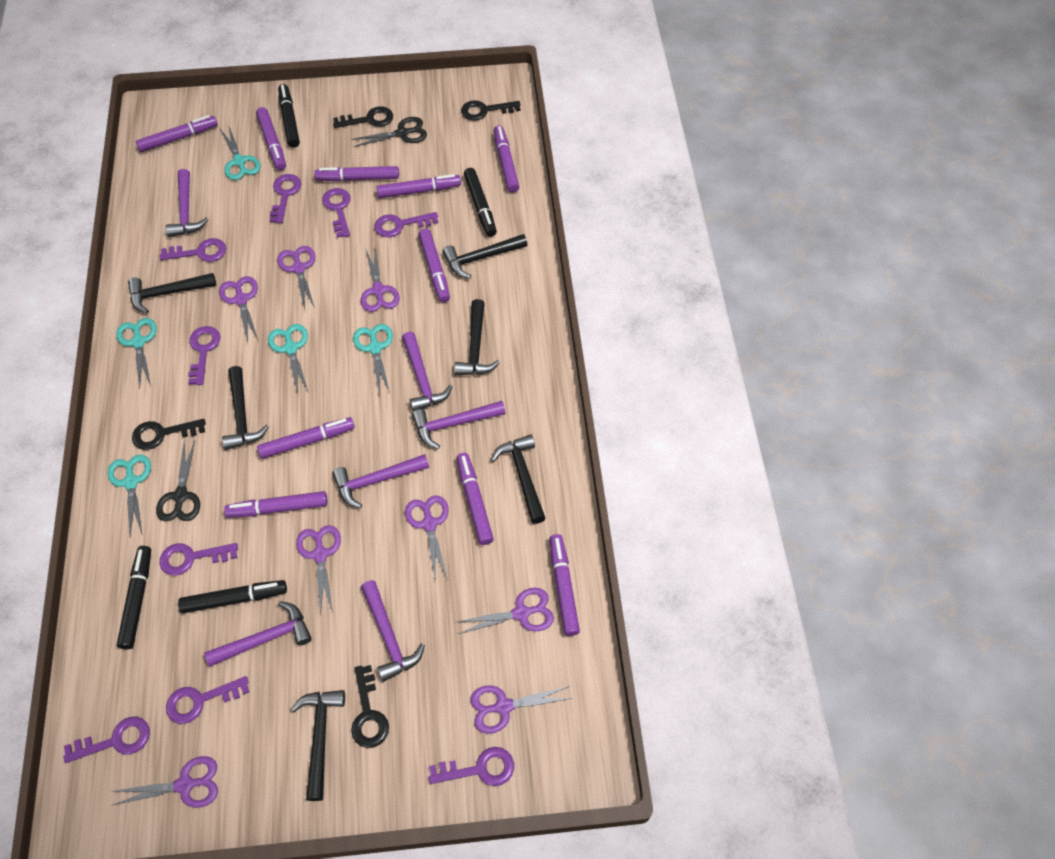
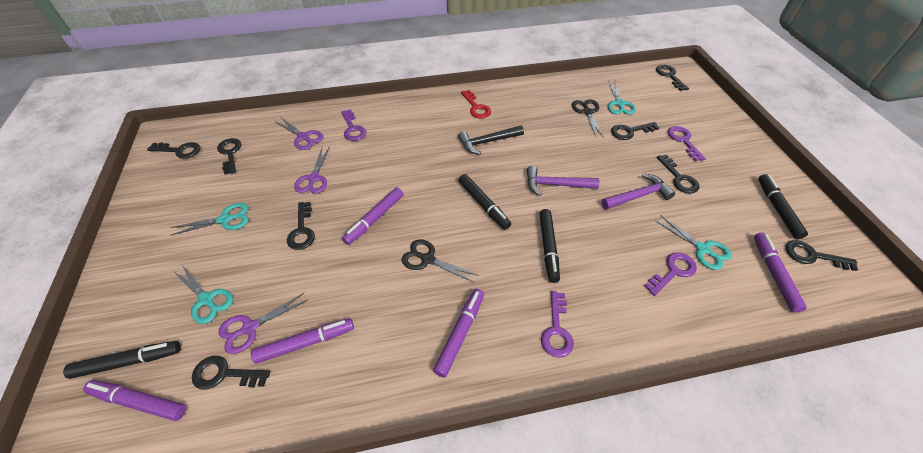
black hammer: 6 -> 1
black key: 4 -> 8
purple hammer: 6 -> 2
purple key: 9 -> 4
purple marker: 10 -> 5
purple scissors: 8 -> 3
red key: 0 -> 1
turquoise scissors: 5 -> 4

